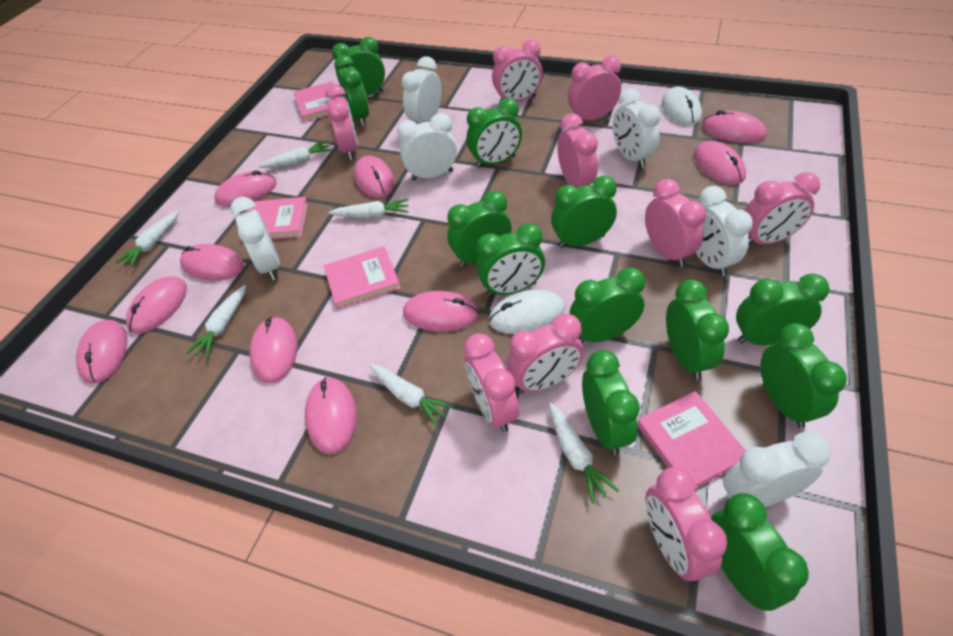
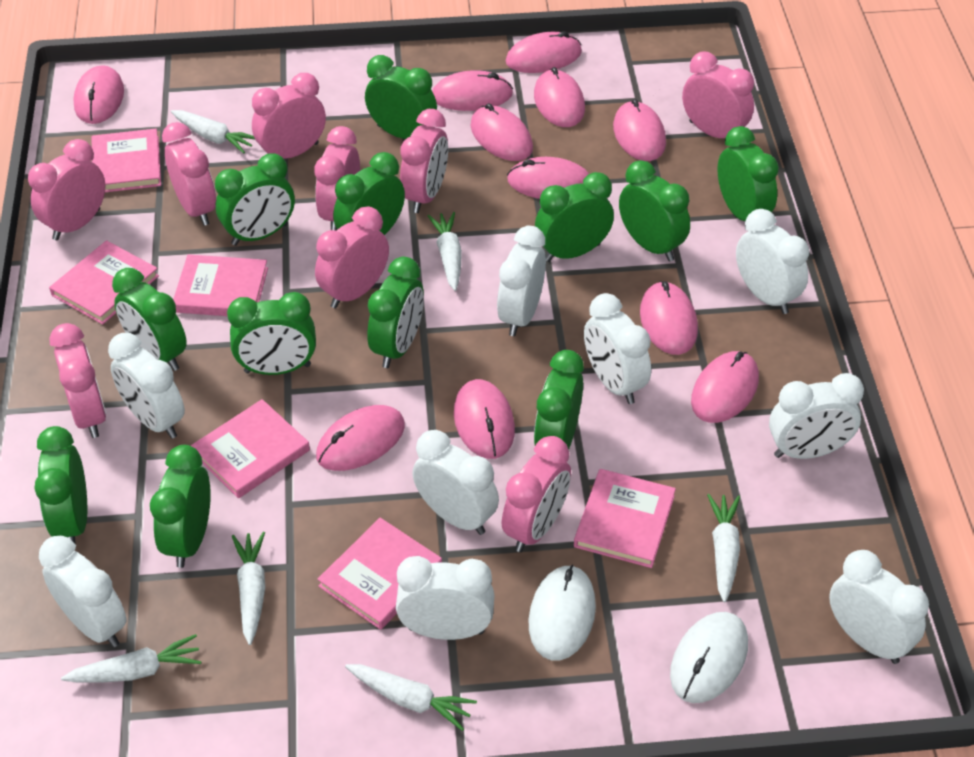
pink book: 4 -> 6
pink mouse: 10 -> 11
white clock: 6 -> 9

